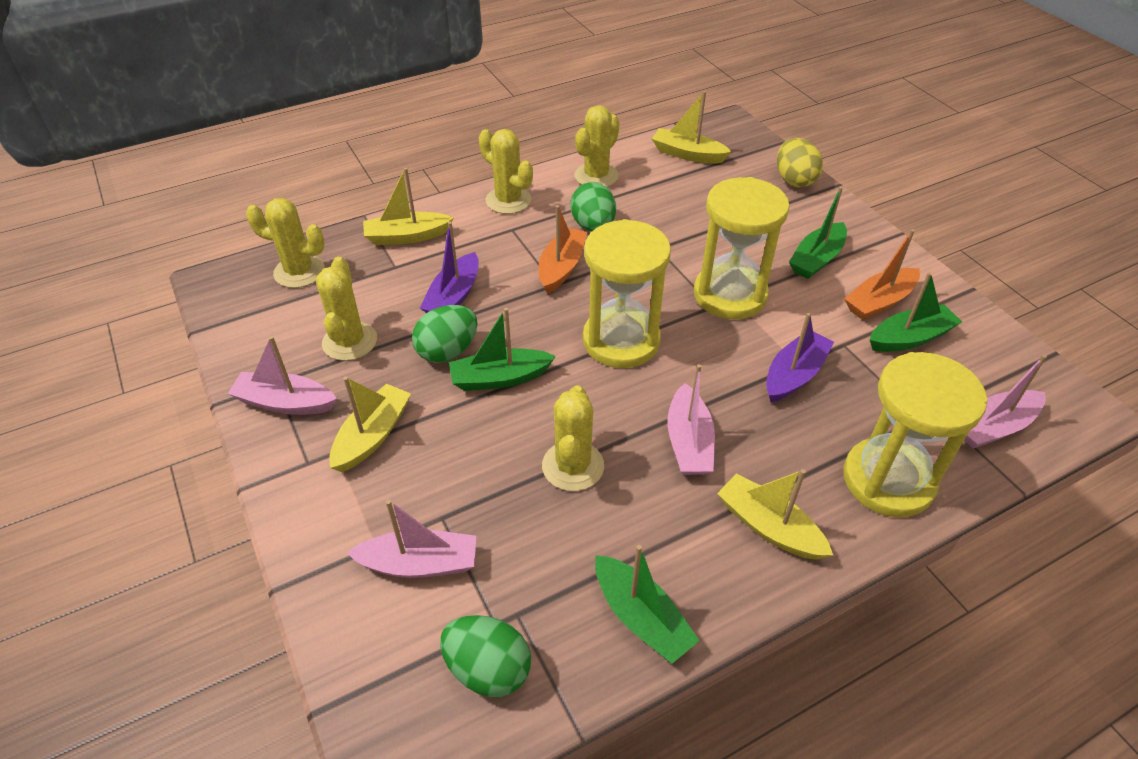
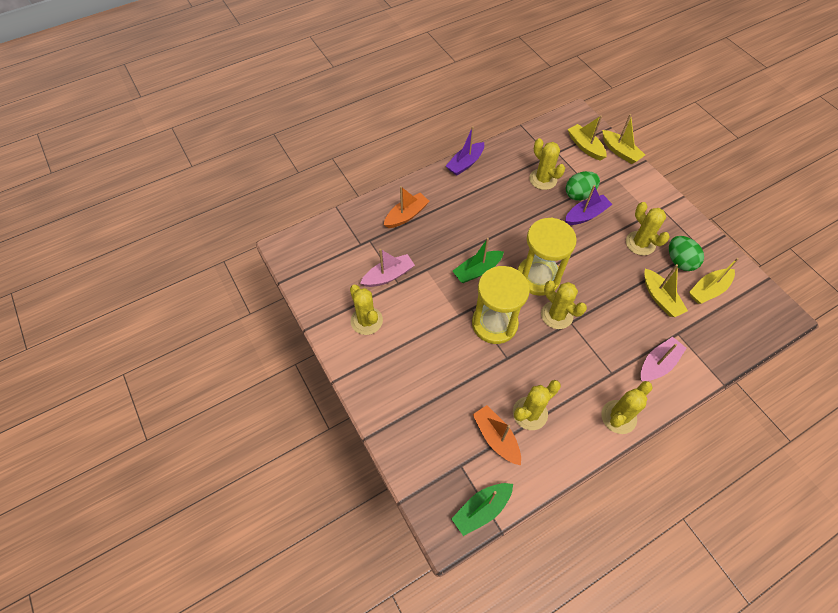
green boat: 4 -> 2
green egg: 3 -> 2
pink boat: 4 -> 2
yellow cactus: 5 -> 6
yellow egg: 1 -> 0
yellow hourglass: 3 -> 2

